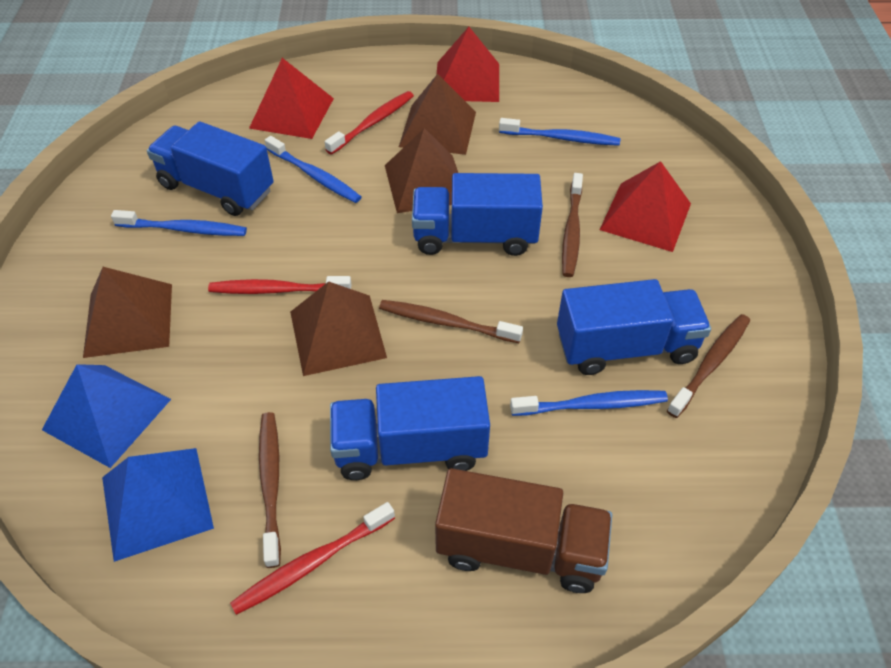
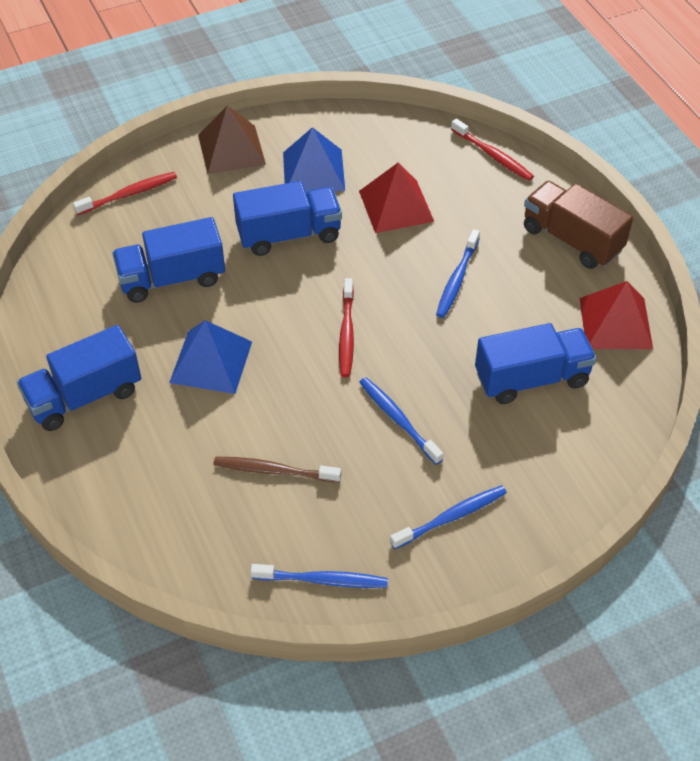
brown pyramid: 4 -> 1
brown toothbrush: 4 -> 1
red pyramid: 3 -> 2

